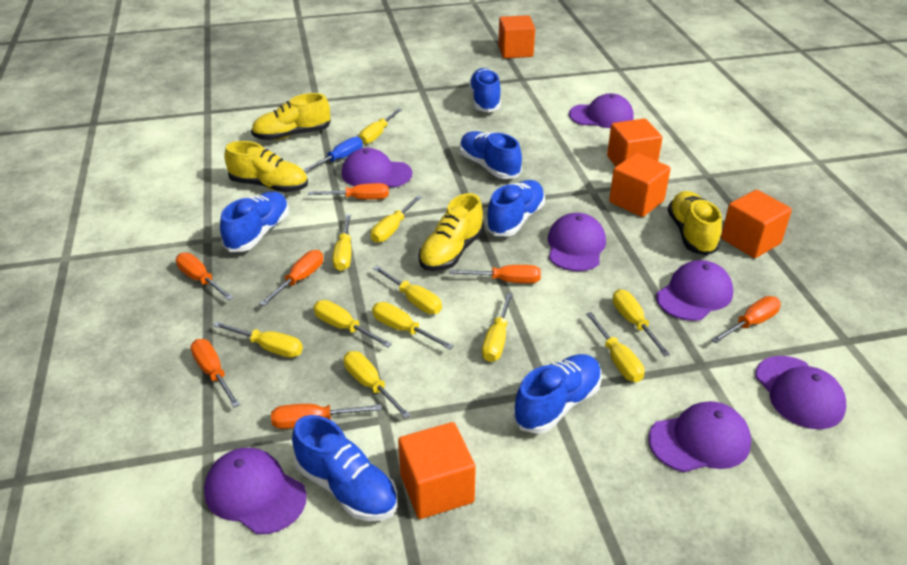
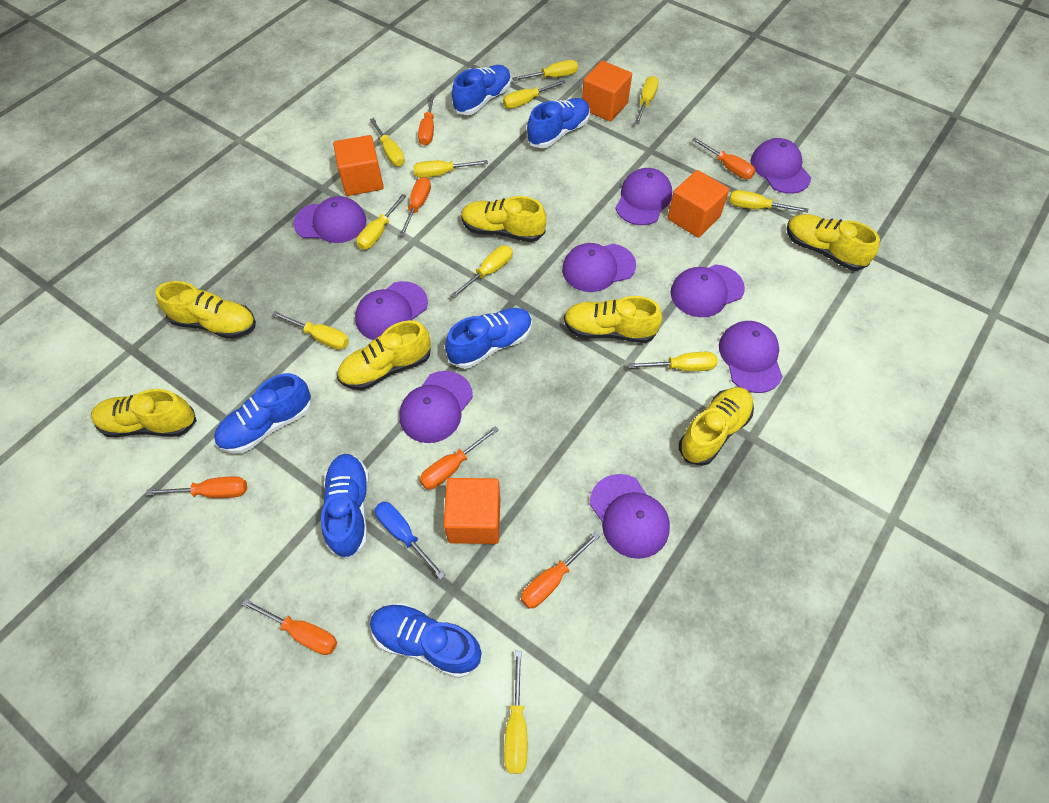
orange cube: 5 -> 4
purple cap: 7 -> 9
yellow shoe: 4 -> 7

